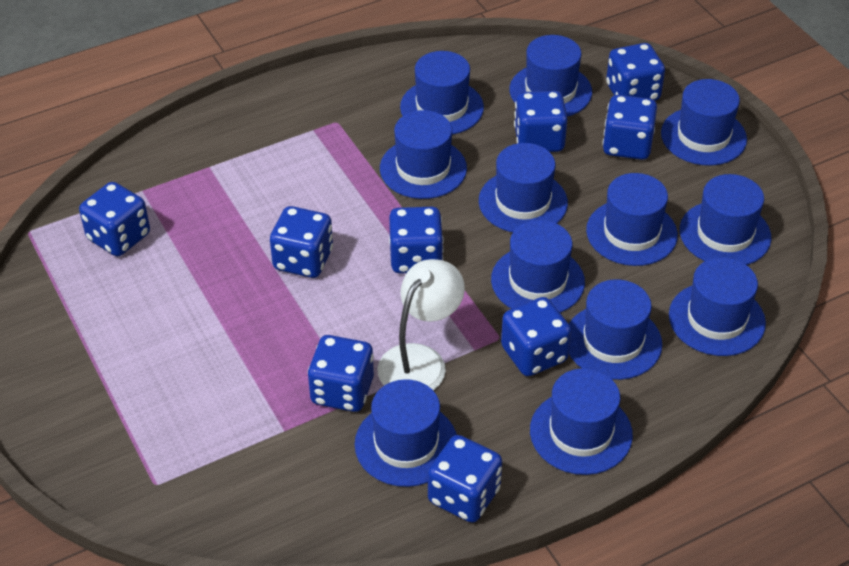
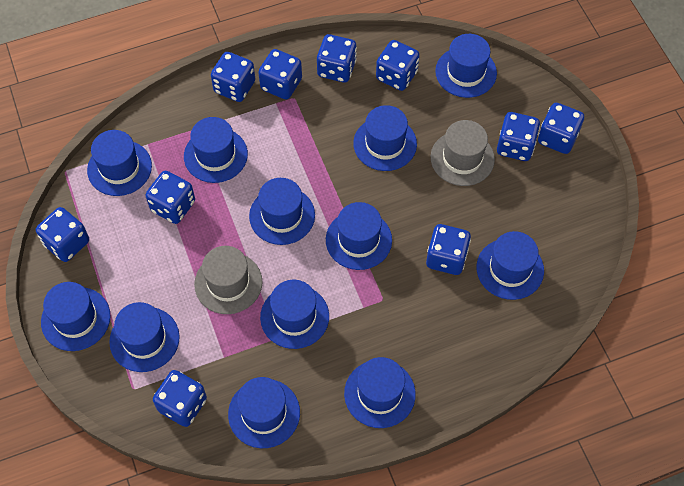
blue dice: 9 -> 10
grey hat: 0 -> 2
white lamp: 1 -> 0

